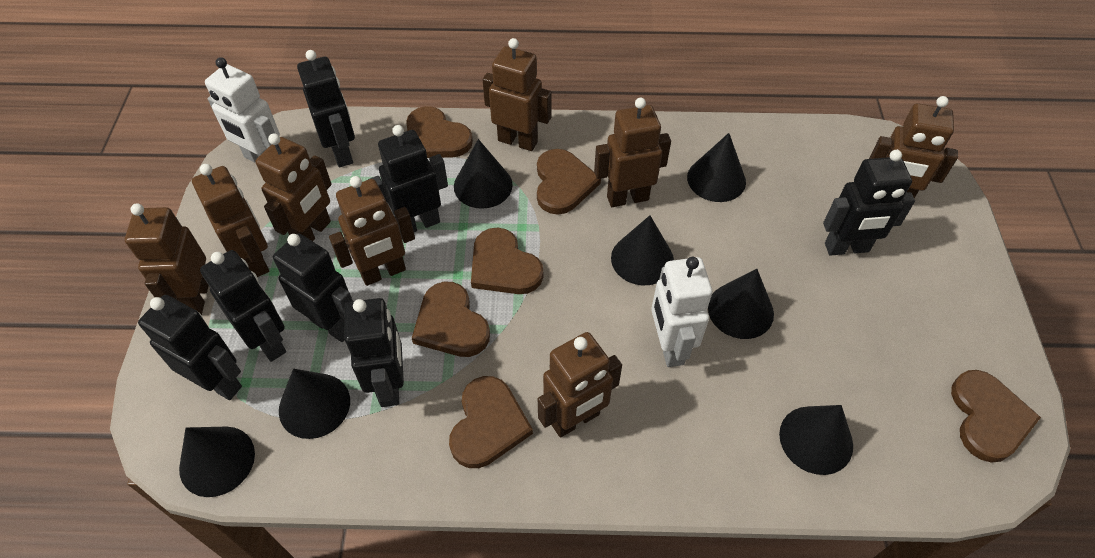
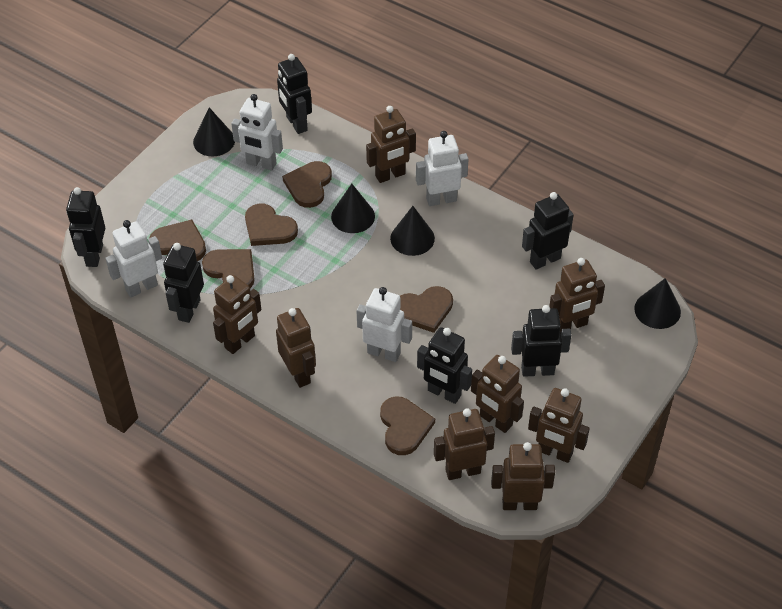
black cone: 7 -> 4
black robot: 7 -> 6
white robot: 2 -> 4

